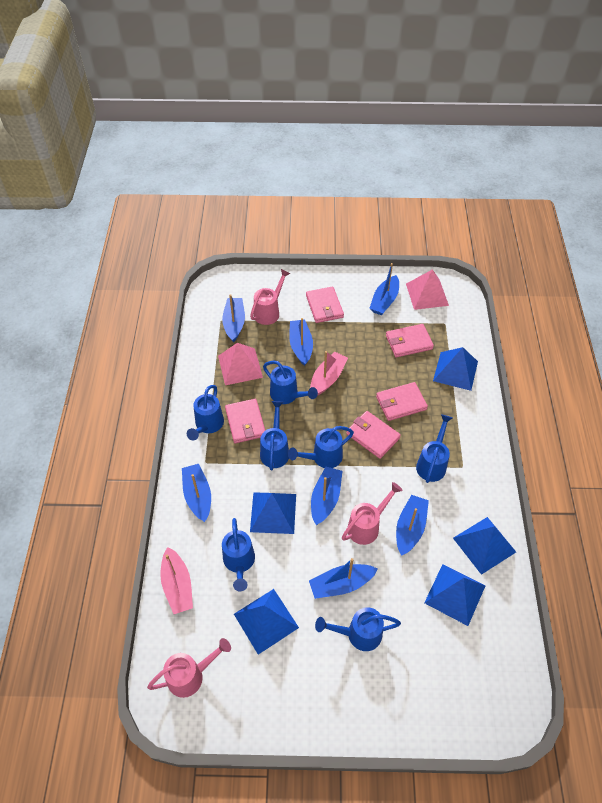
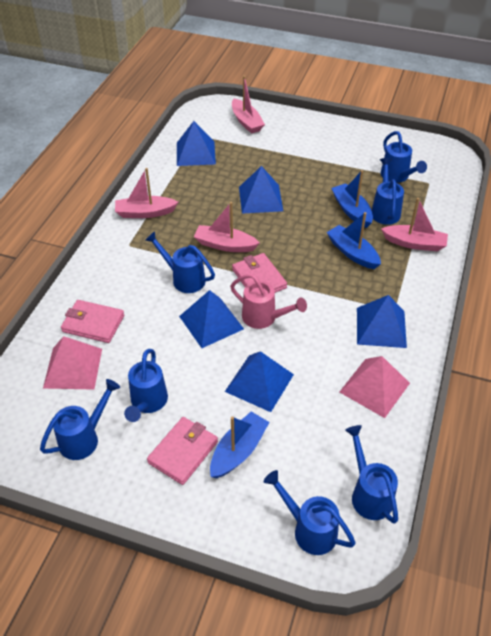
blue boat: 7 -> 3
pink boat: 2 -> 4
pink wallet: 5 -> 3
pink watering can: 3 -> 1

